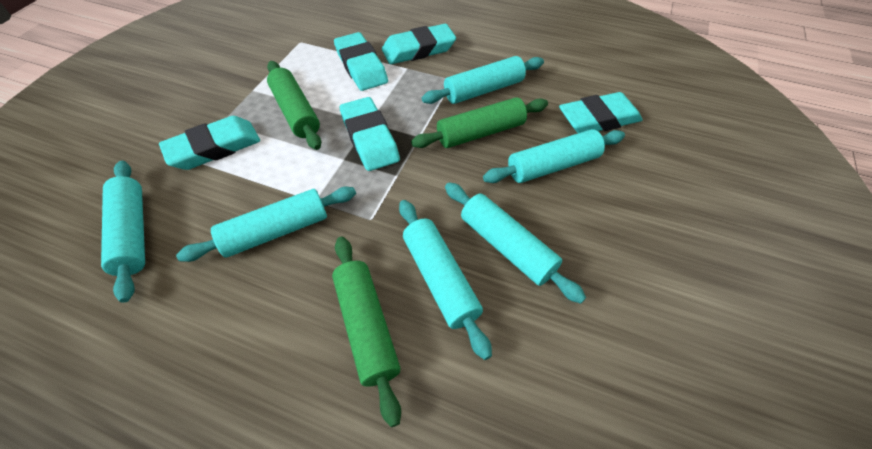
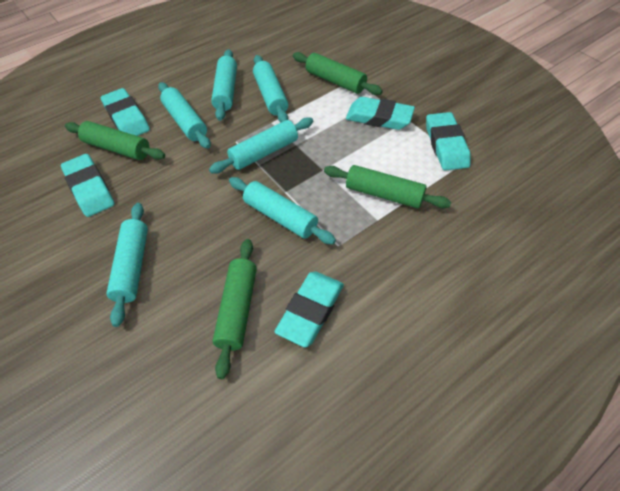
green rolling pin: 3 -> 4

